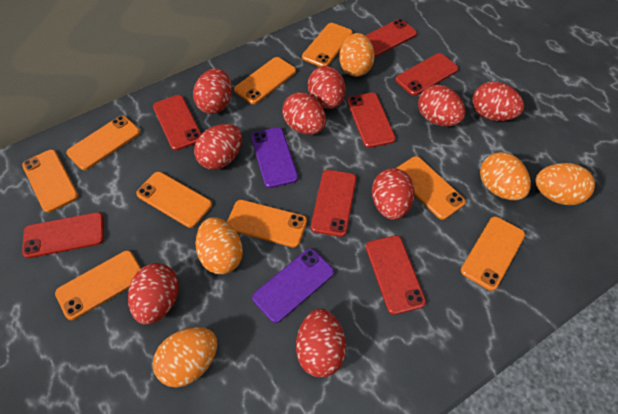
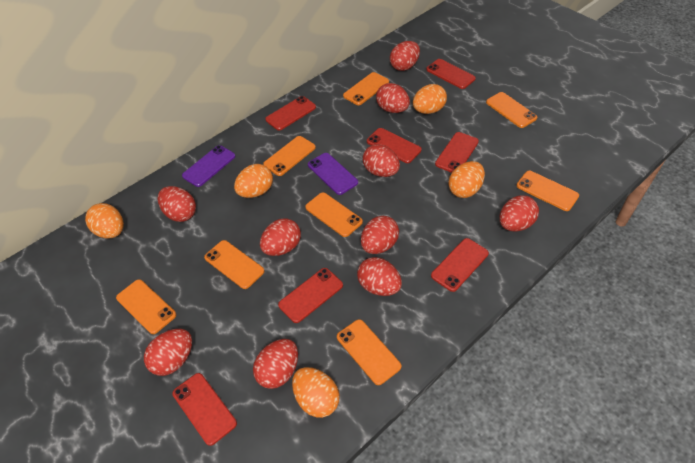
orange phone: 9 -> 8
red egg: 9 -> 10

